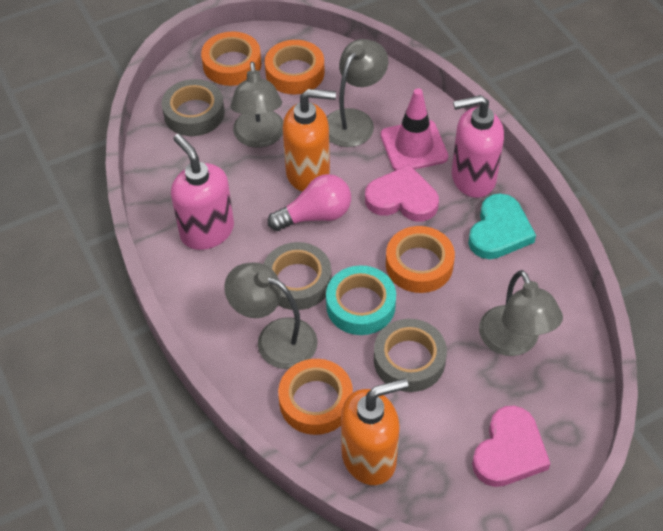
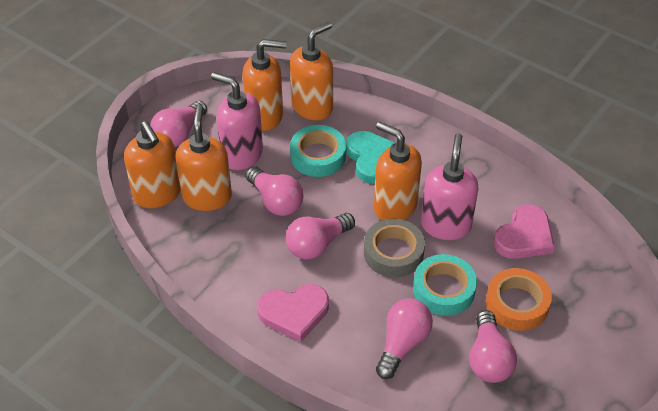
grey lamp: 4 -> 0
grey tape: 3 -> 1
orange soap dispenser: 2 -> 5
orange tape: 4 -> 1
pink light bulb: 1 -> 5
pink traffic cone: 1 -> 0
turquoise tape: 1 -> 2

